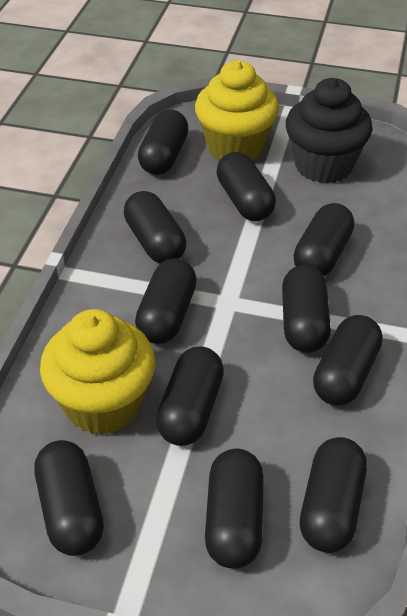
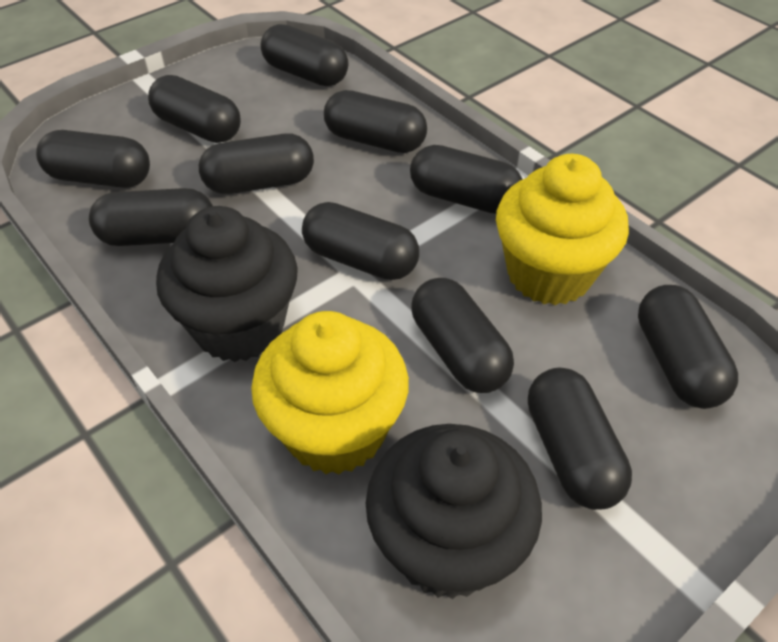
black cupcake: 1 -> 2

